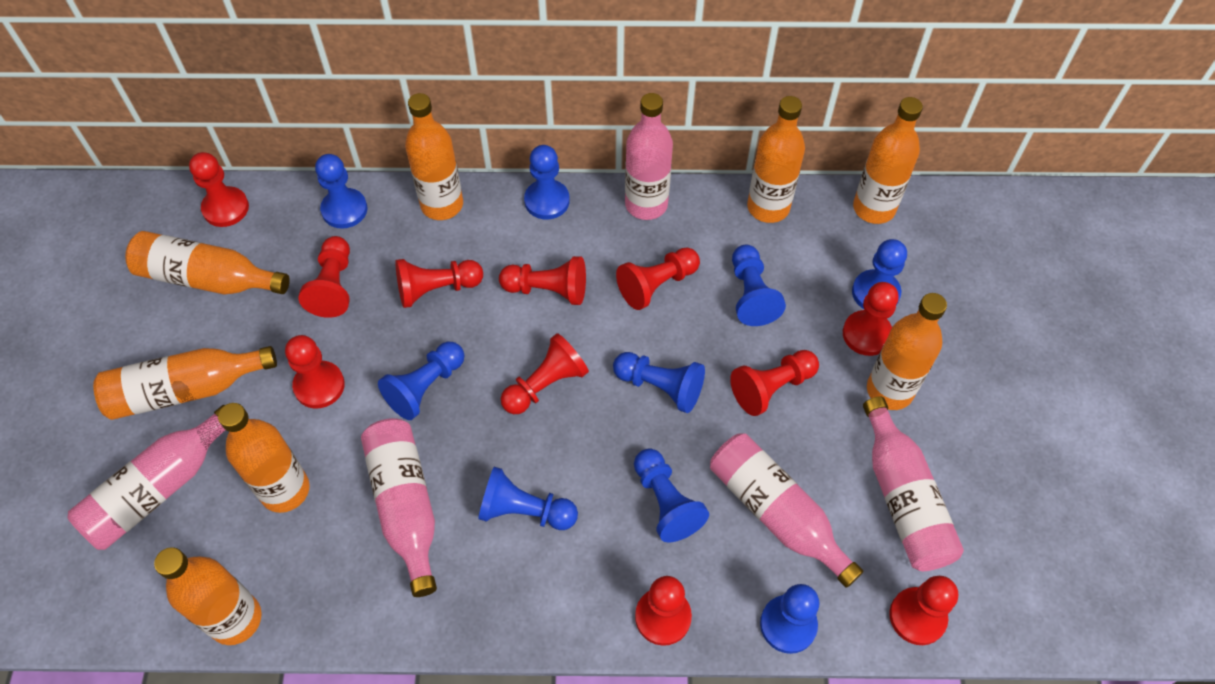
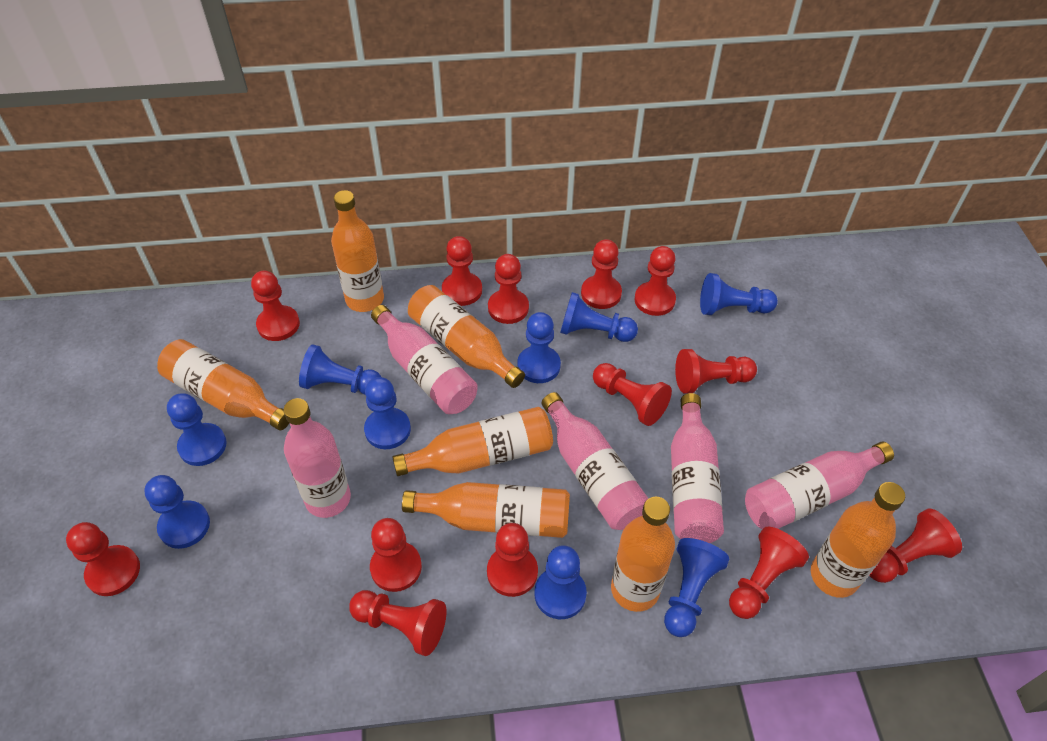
orange bottle: 8 -> 7
red pawn: 11 -> 13

